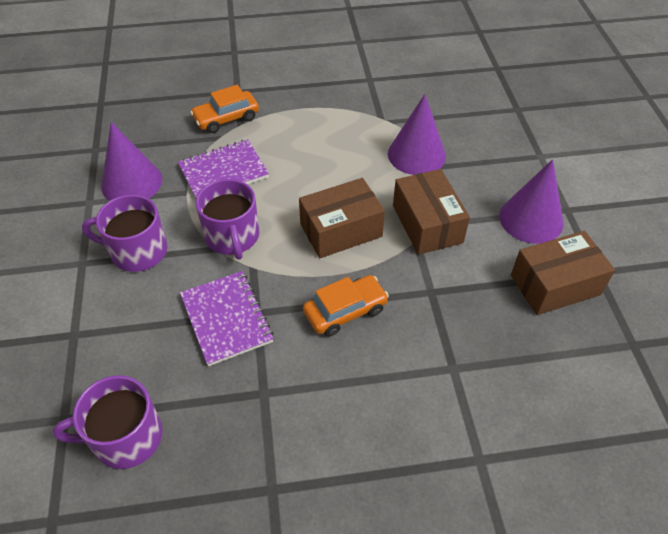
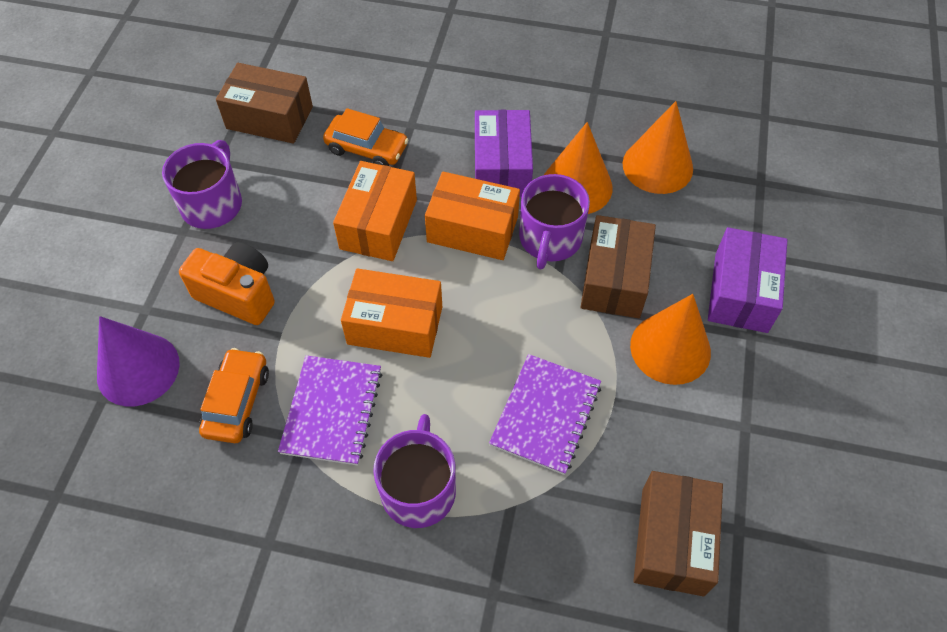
orange box: 0 -> 3
orange camera: 0 -> 1
orange cone: 0 -> 3
purple box: 0 -> 2
purple cone: 3 -> 1

